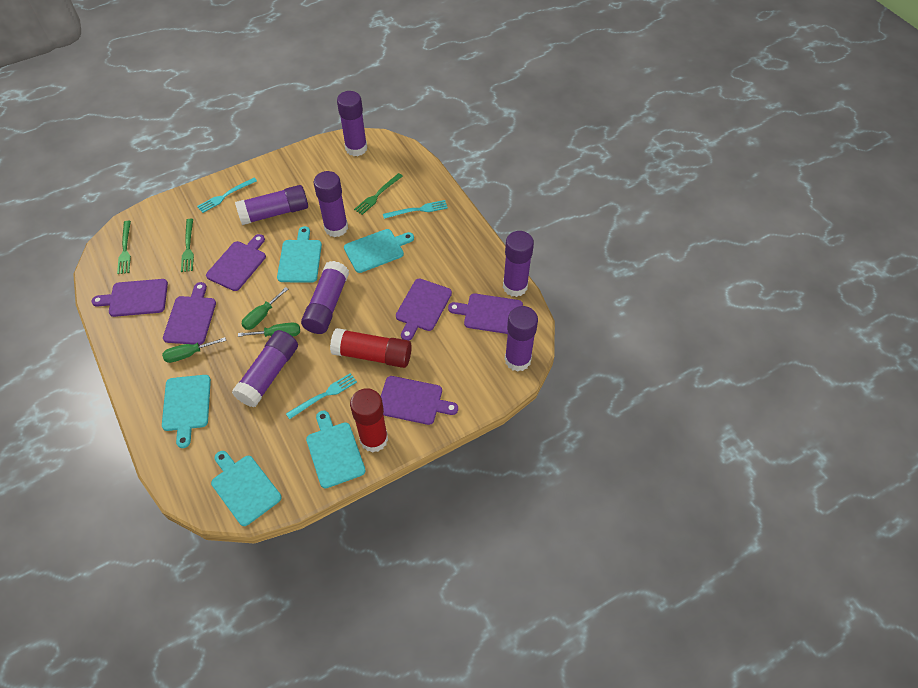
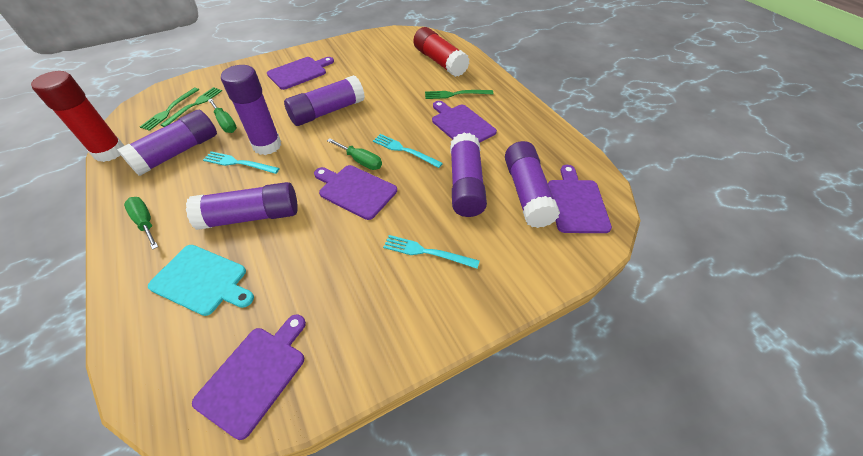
purple cutting board: 6 -> 5
purple glue stick: 7 -> 6
turquoise cutting board: 5 -> 1

